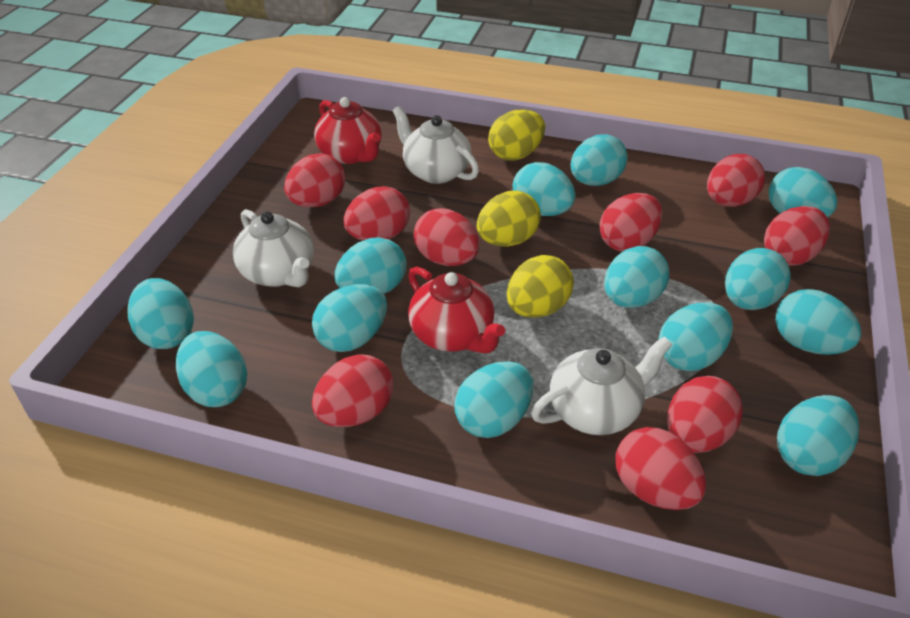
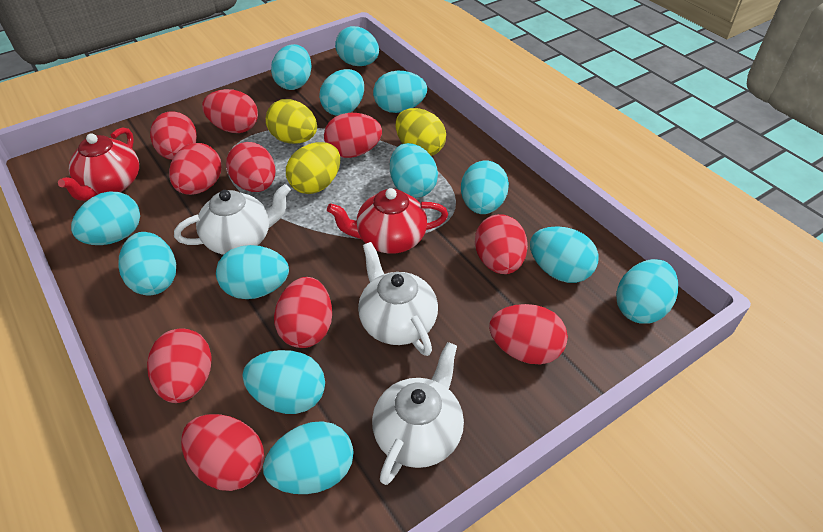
red egg: 9 -> 10

